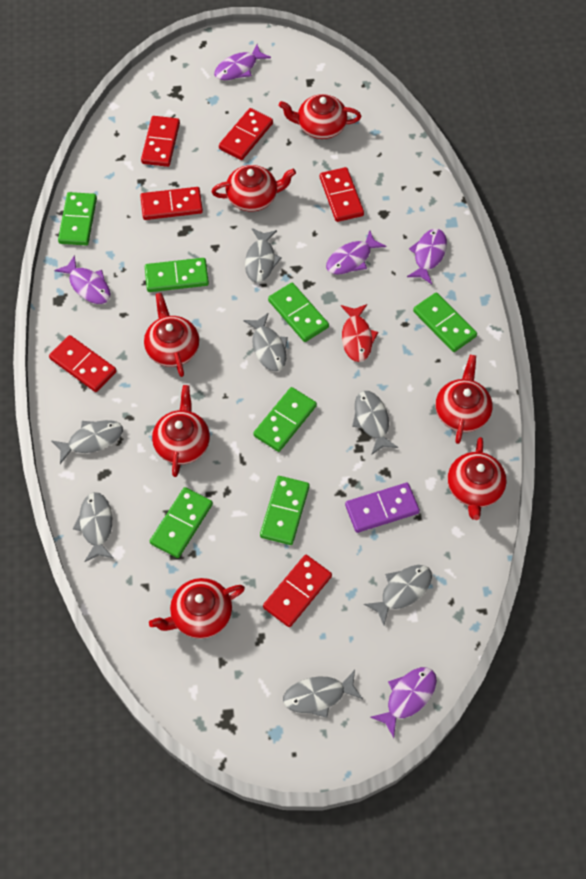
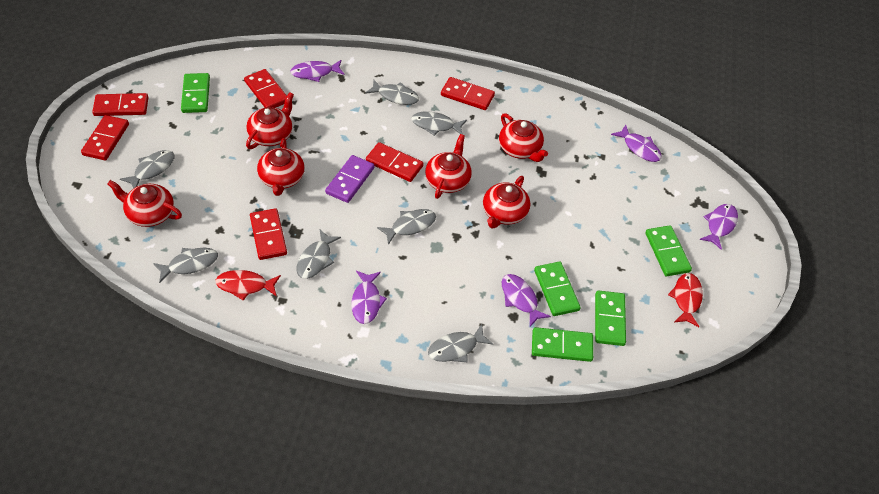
green domino: 7 -> 5
red fish: 1 -> 2
red teapot: 7 -> 6

